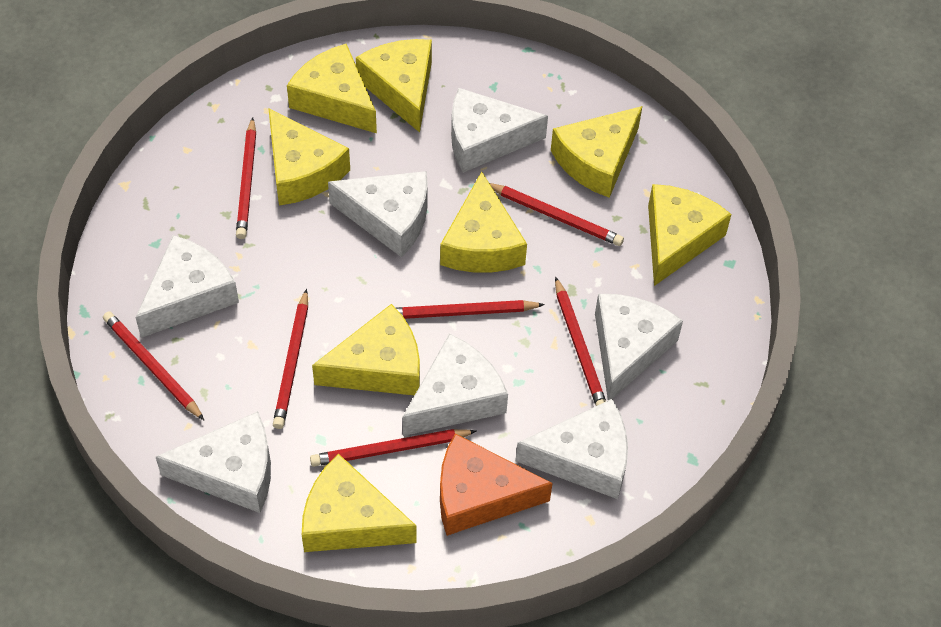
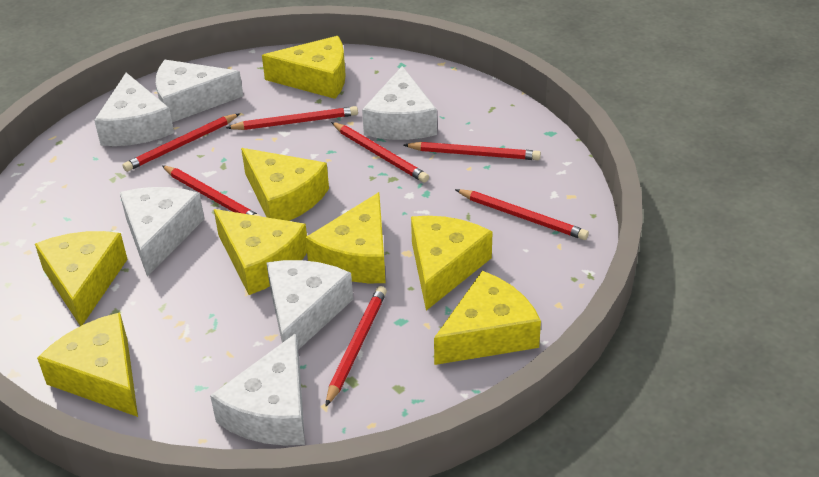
orange cheese: 1 -> 0
white cheese: 7 -> 6

